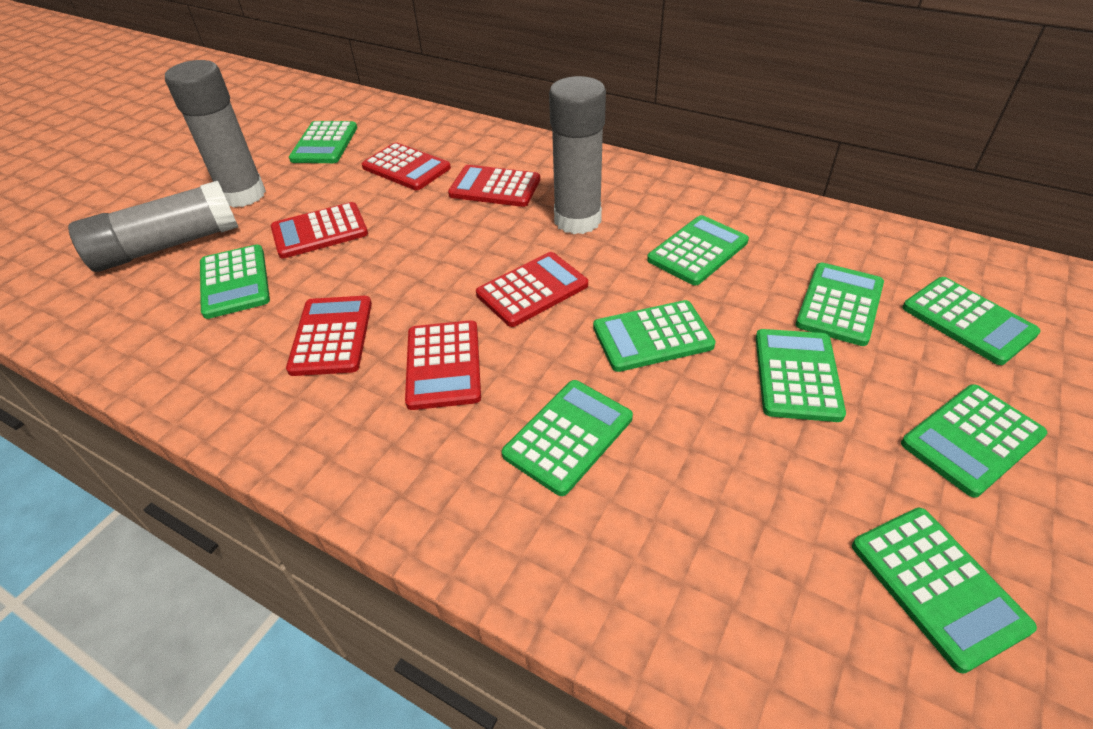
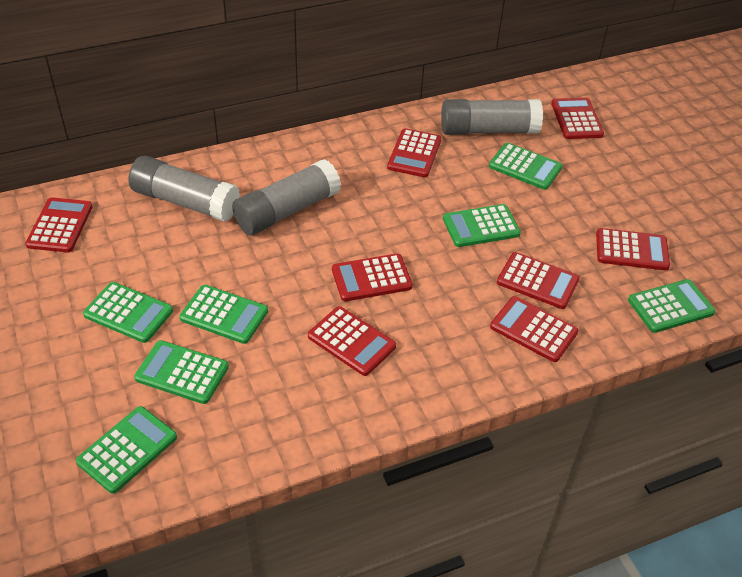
green calculator: 10 -> 7
red calculator: 6 -> 8

